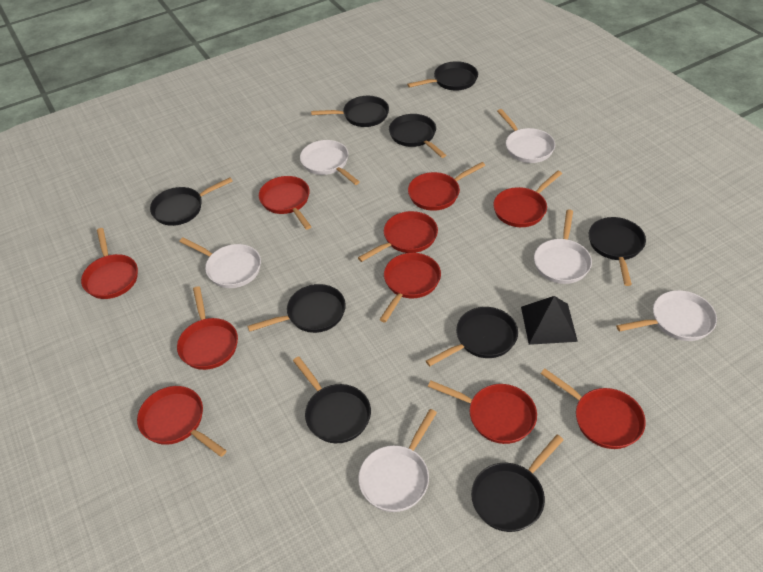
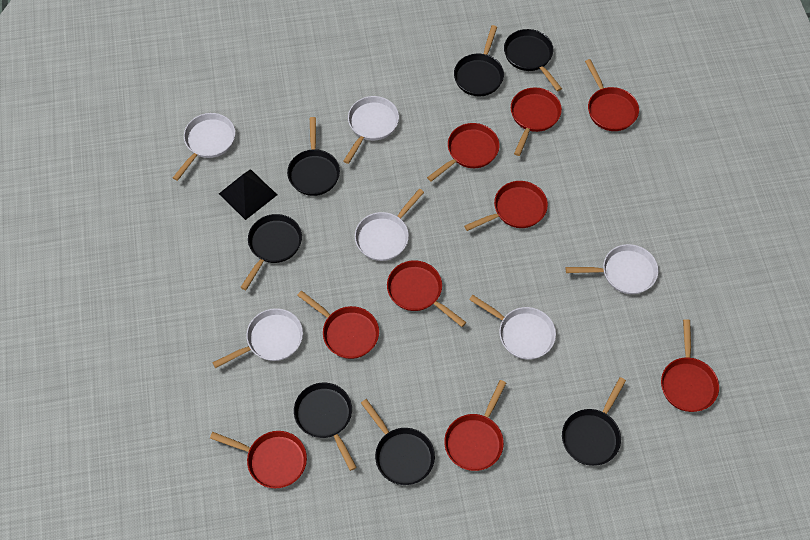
black pan: 9 -> 7
red pan: 10 -> 9

